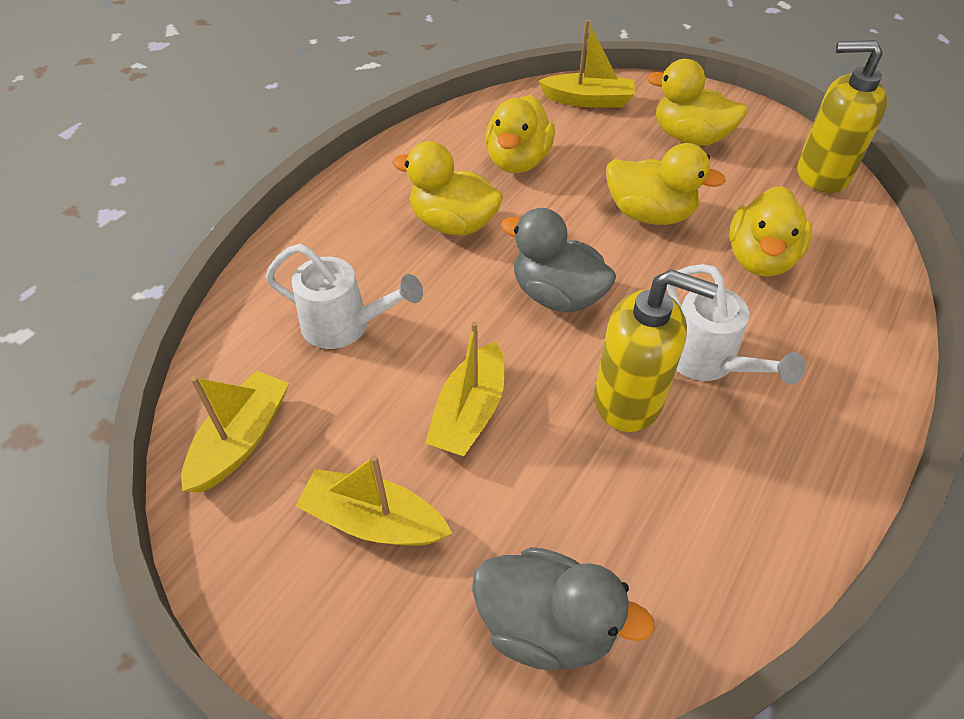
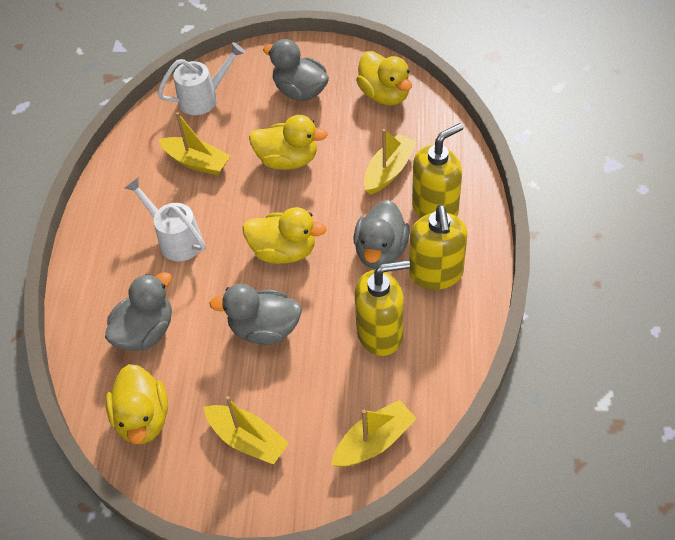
grey duck: 2 -> 4
yellow duck: 5 -> 4
yellow soap dispenser: 2 -> 3

